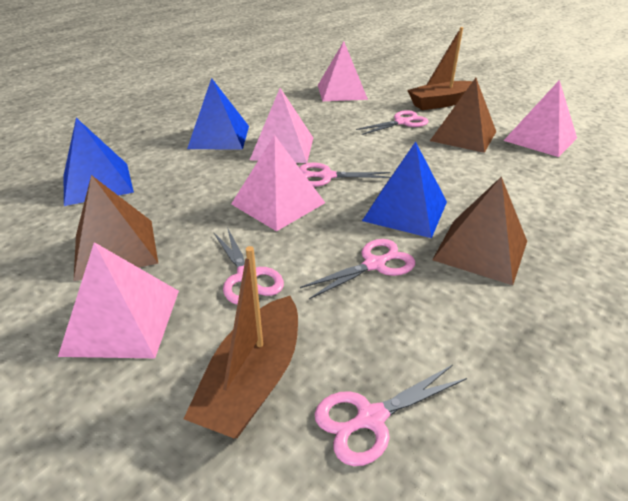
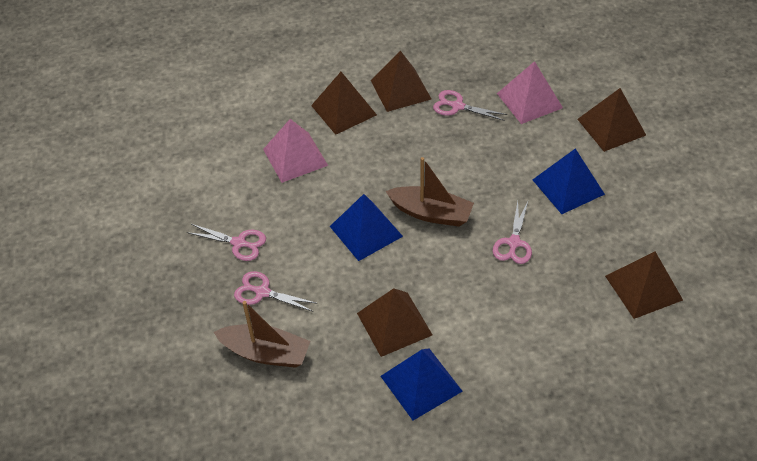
brown pyramid: 3 -> 5
pink pyramid: 5 -> 2
pink scissors: 5 -> 4

